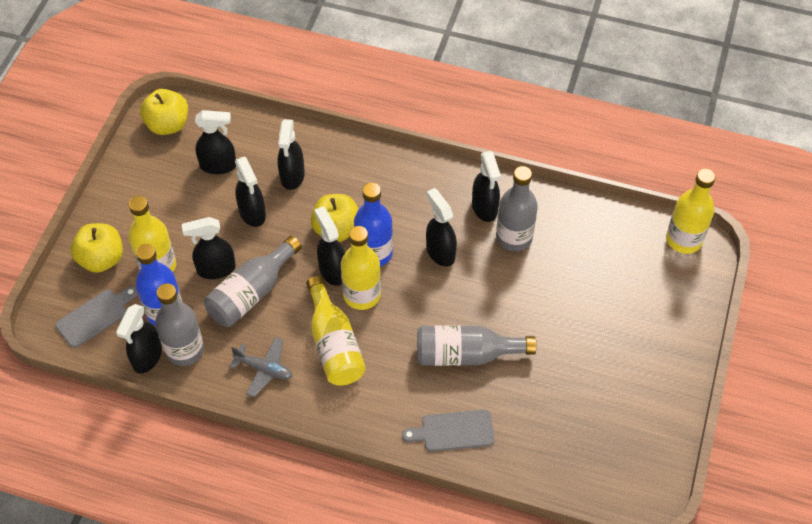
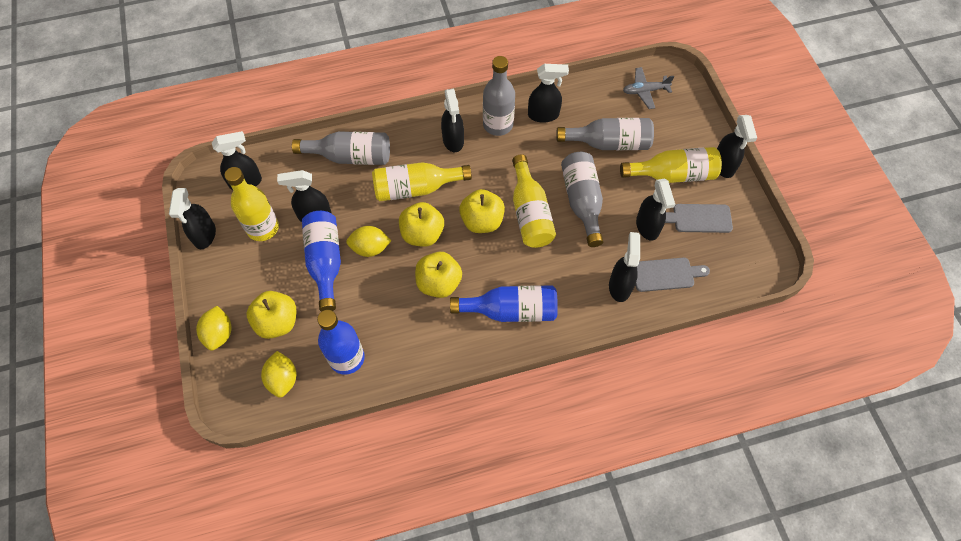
blue bottle: 2 -> 3
yellow apple: 3 -> 4
yellow lemon: 0 -> 3

